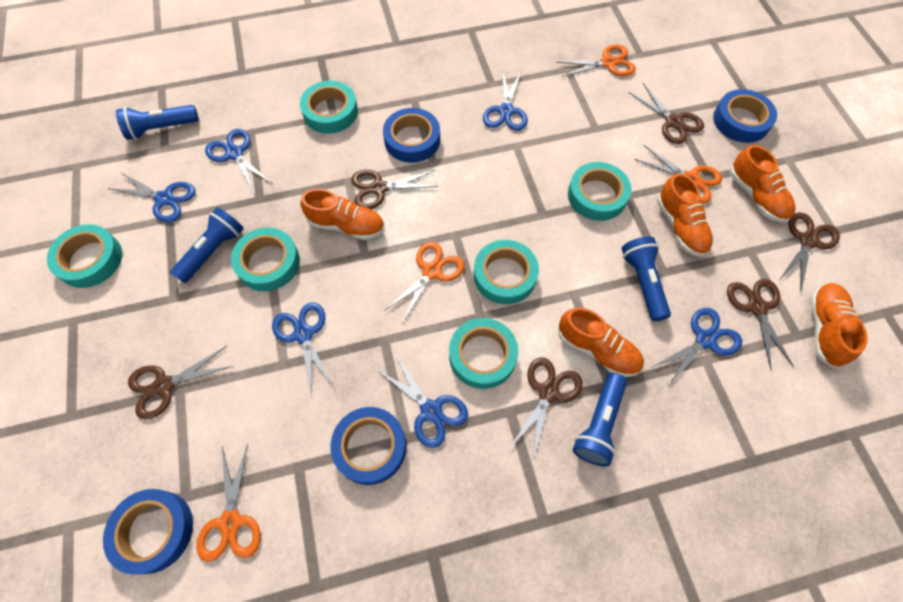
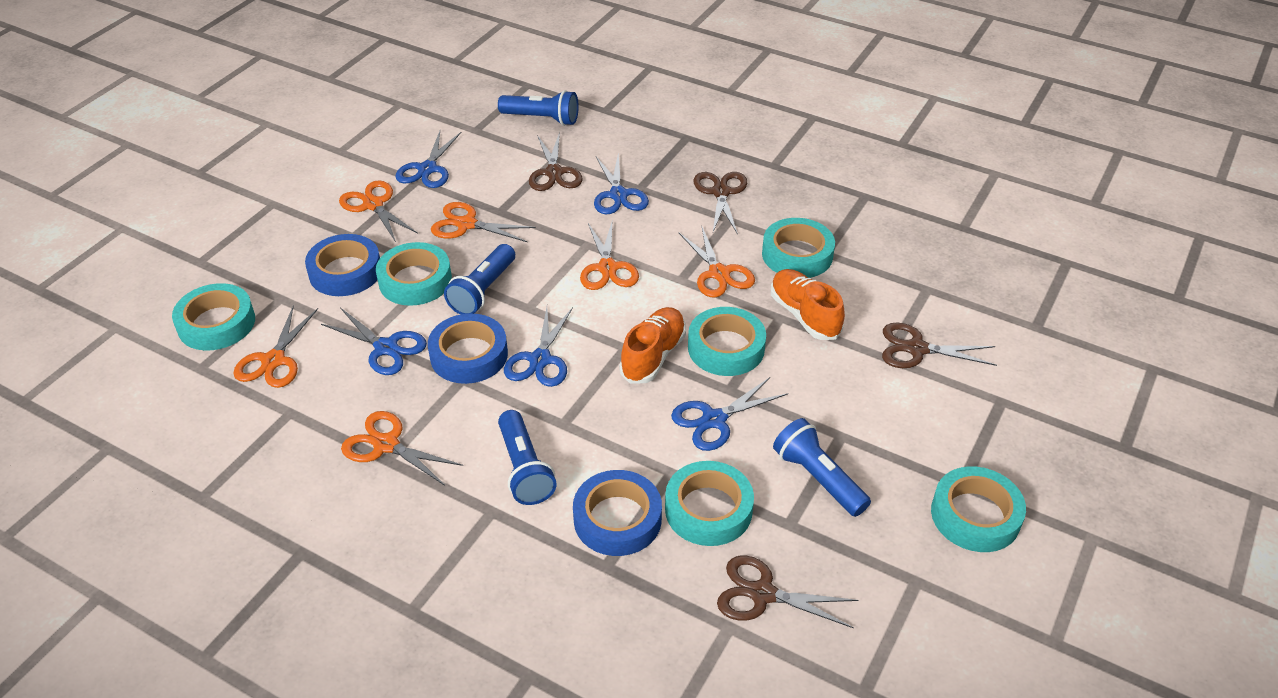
blue scissors: 6 -> 5
blue tape: 4 -> 3
brown scissors: 6 -> 4
orange scissors: 4 -> 6
orange shoe: 5 -> 2

